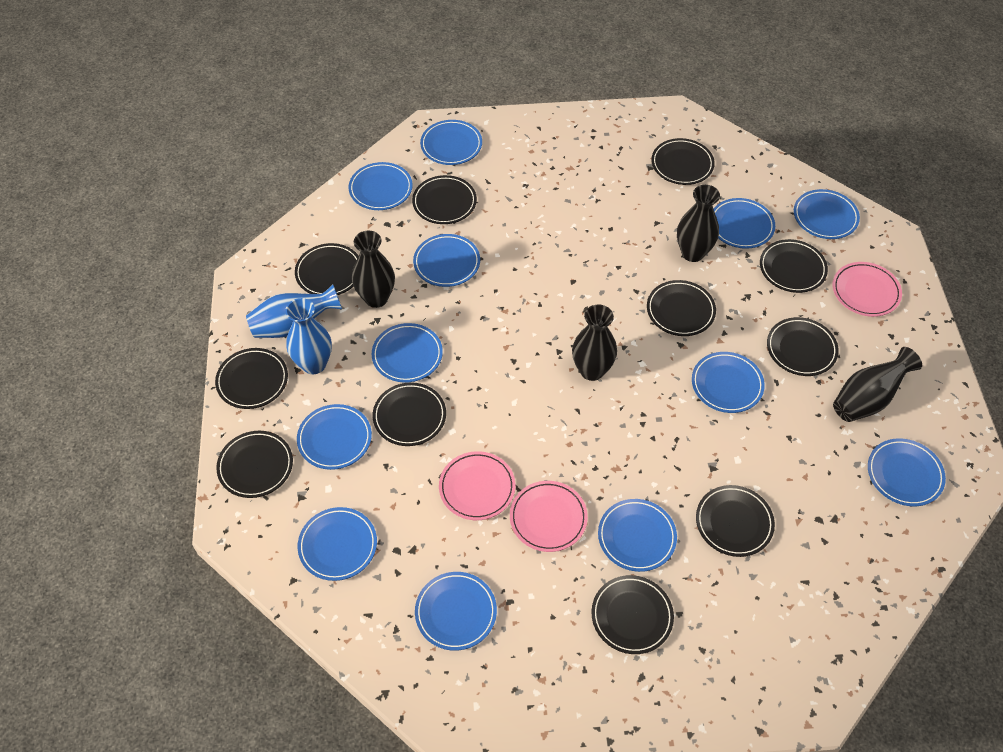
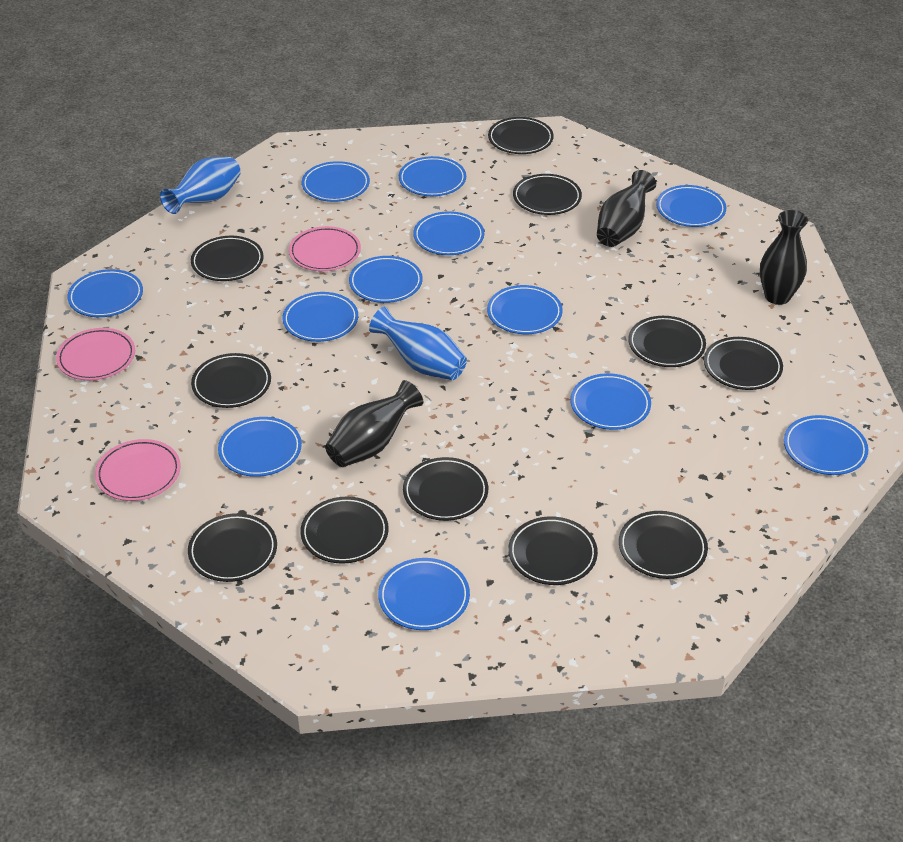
black vase: 4 -> 3

